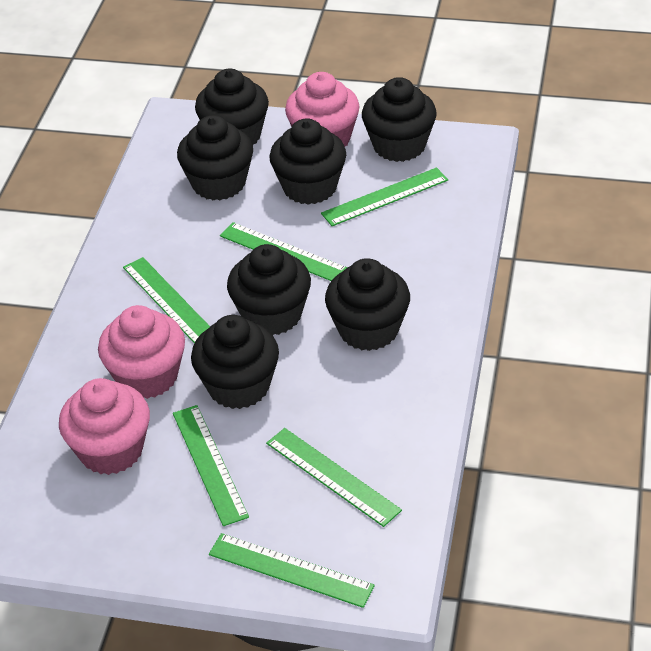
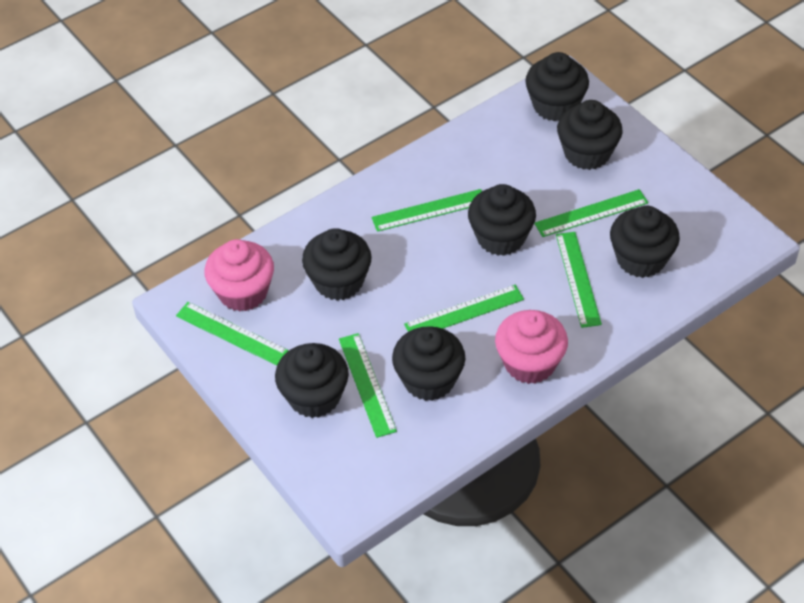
pink cupcake: 3 -> 2

